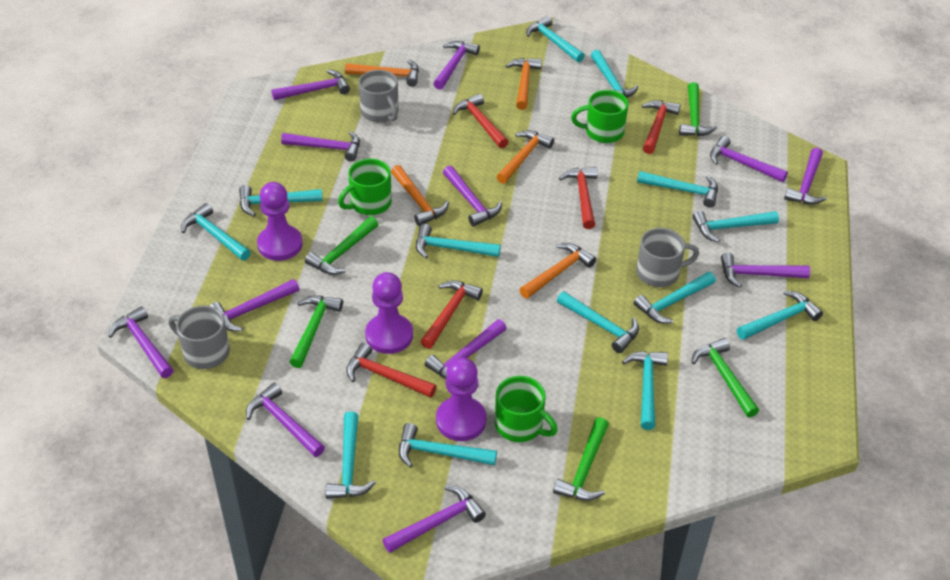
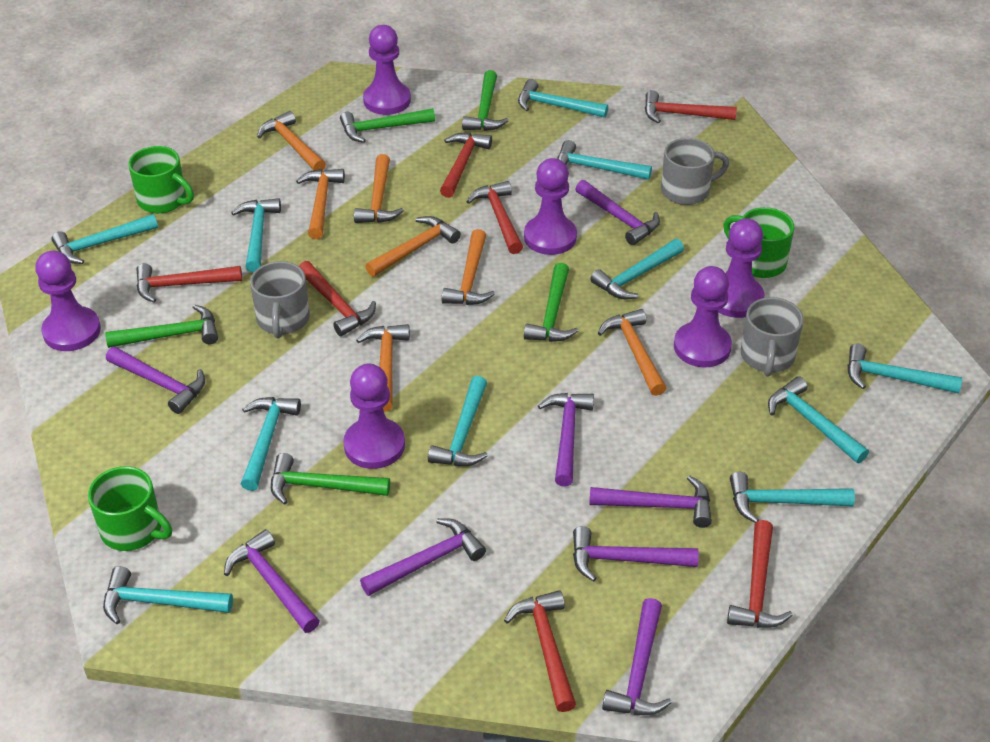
orange hammer: 5 -> 7
purple hammer: 12 -> 8
purple pawn: 3 -> 6
red hammer: 5 -> 7
turquoise hammer: 13 -> 11

